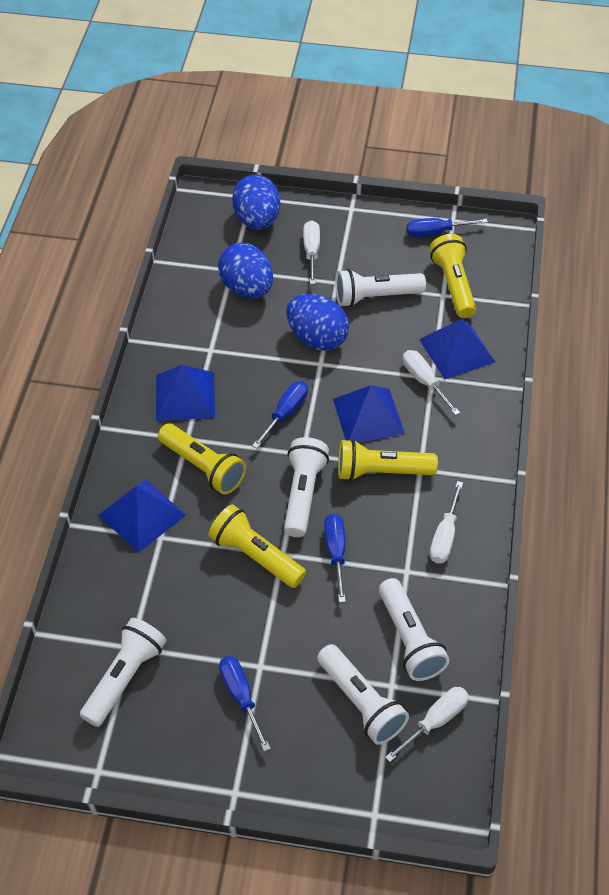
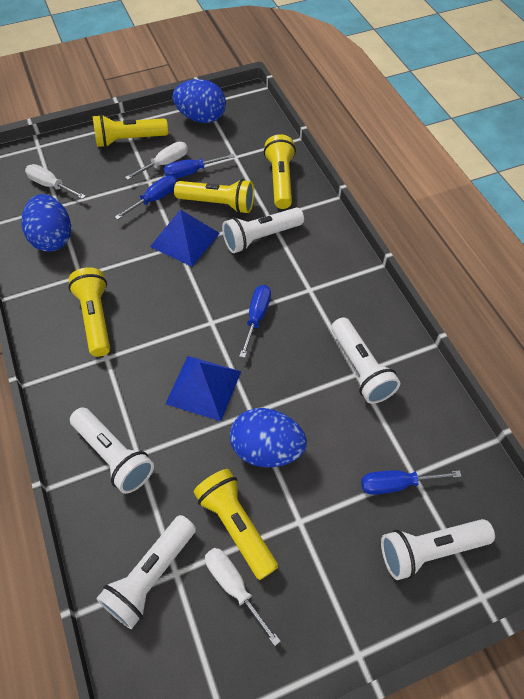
blue pyramid: 4 -> 2
white screwdriver: 4 -> 3
yellow flashlight: 4 -> 5

